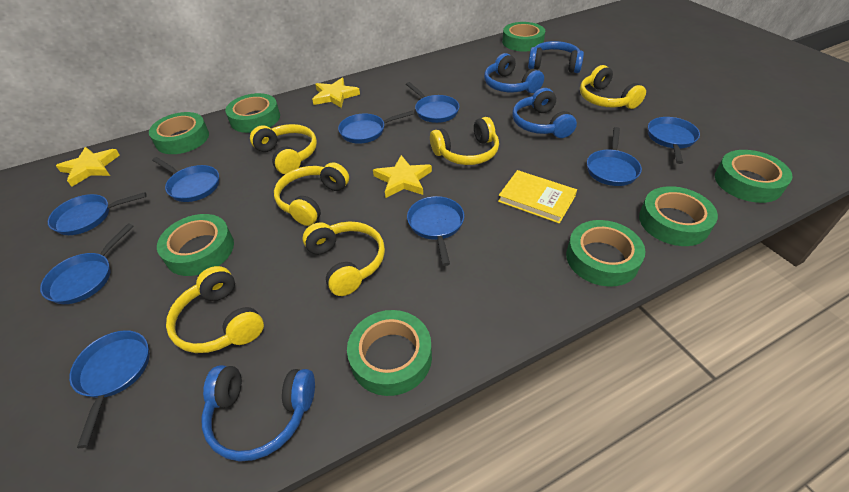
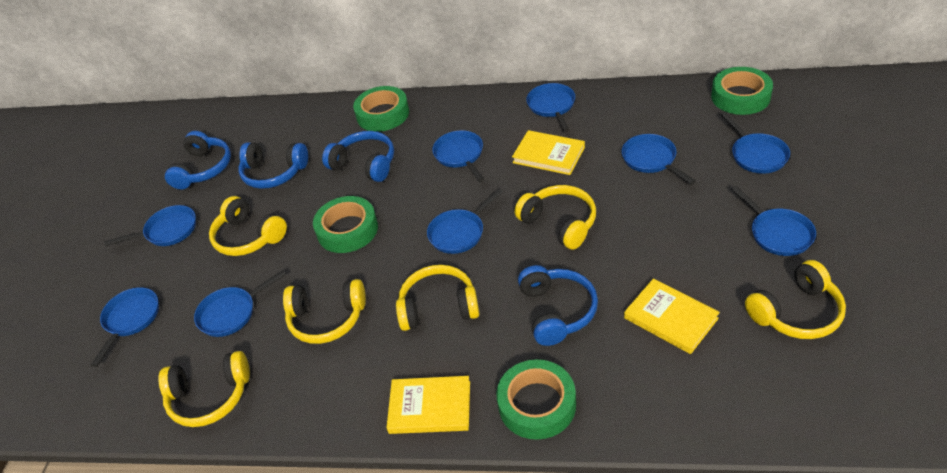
green tape: 8 -> 4
yellow book: 1 -> 3
yellow star: 3 -> 0

